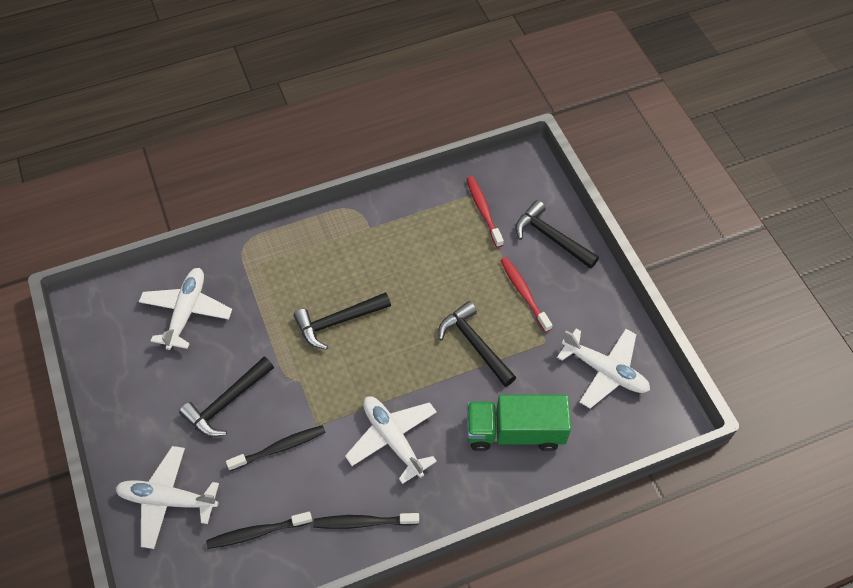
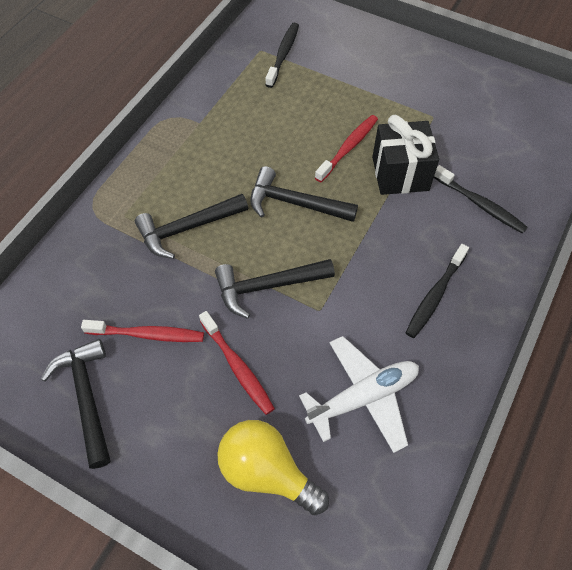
black gift: 0 -> 1
green truck: 1 -> 0
red toothbrush: 2 -> 3
white plane: 4 -> 1
yellow light bulb: 0 -> 1

